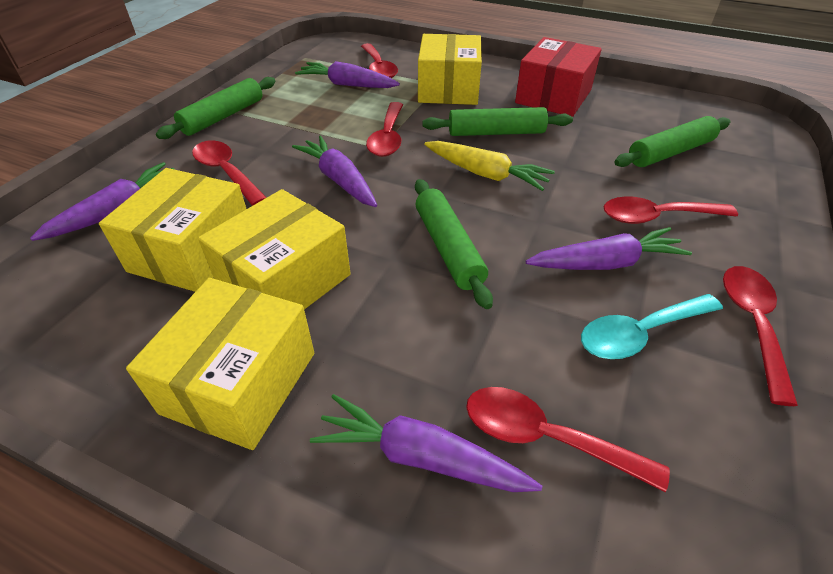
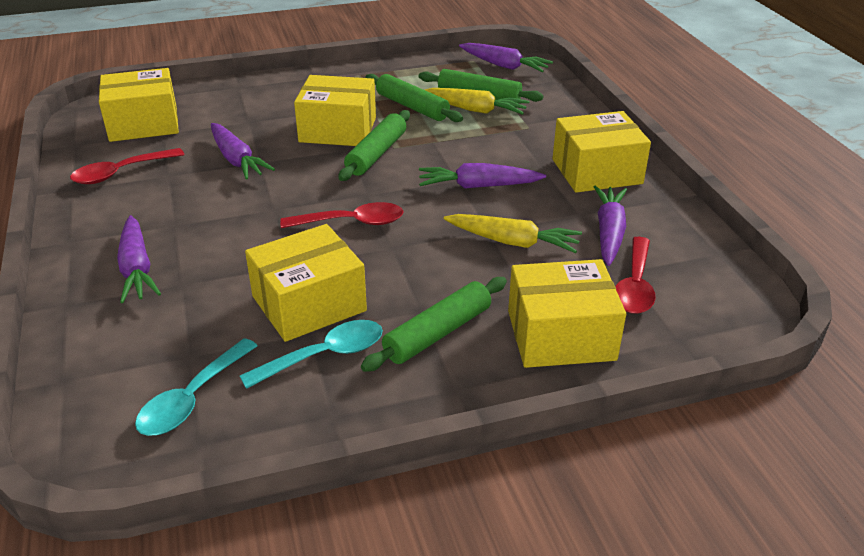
red box: 1 -> 0
red spoon: 6 -> 3
turquoise spoon: 1 -> 2
yellow box: 4 -> 5
yellow carrot: 1 -> 2

